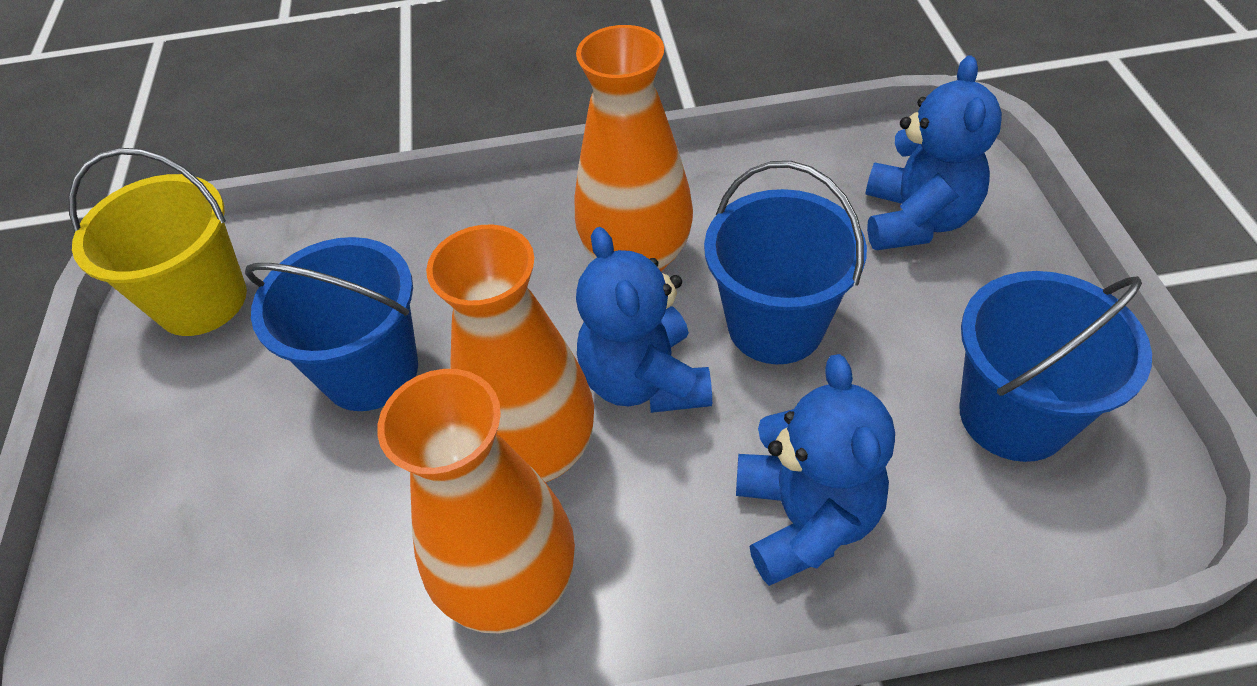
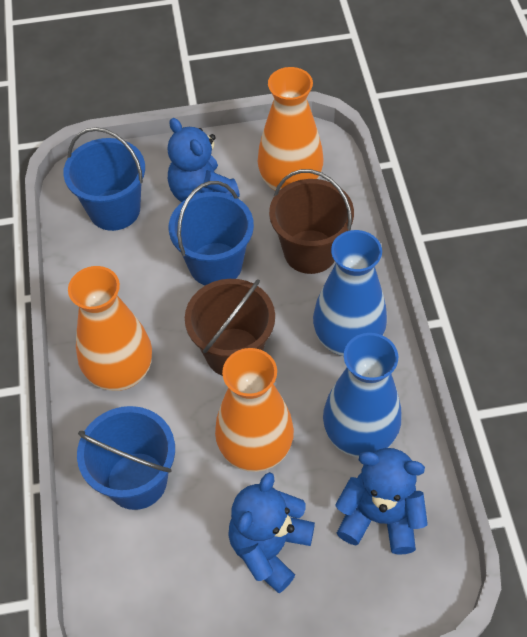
blue vase: 0 -> 2
brown bucket: 0 -> 2
yellow bucket: 1 -> 0

